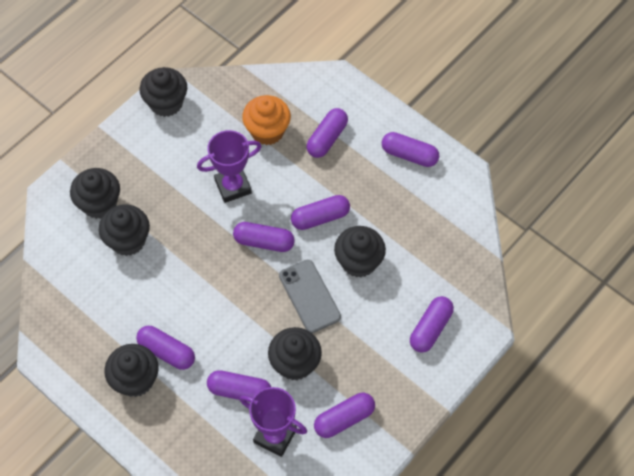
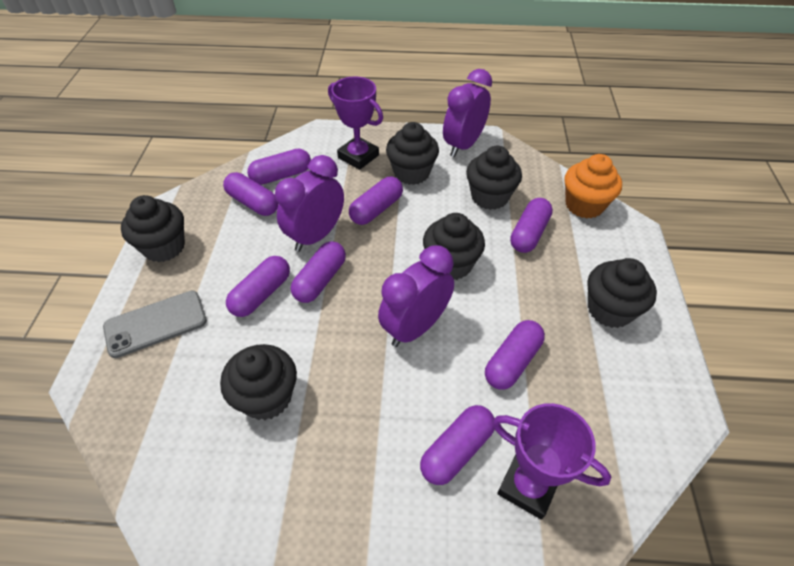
purple clock: 0 -> 3

